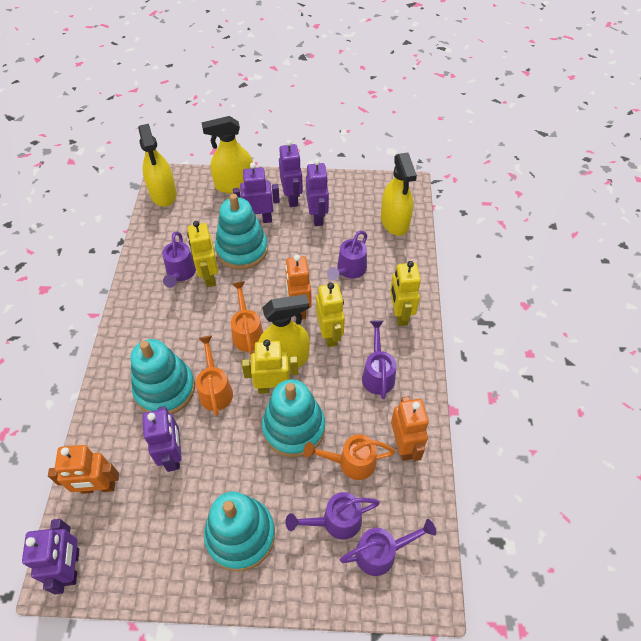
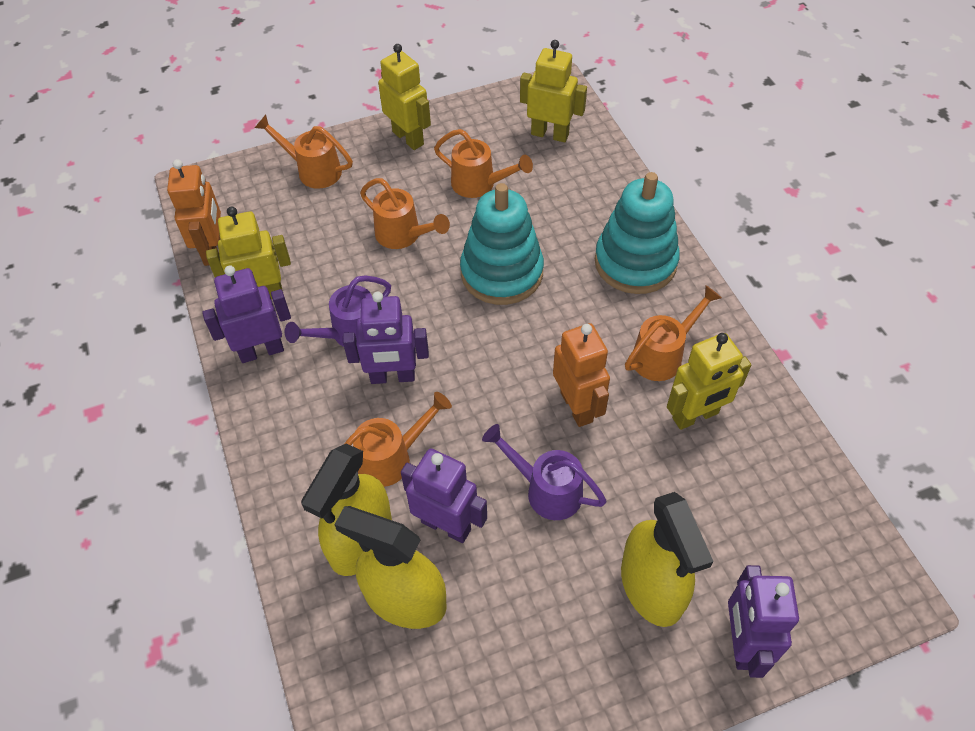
orange robot: 3 -> 2
orange watering can: 3 -> 5
purple robot: 5 -> 4
purple watering can: 5 -> 2
turquoise stacking toy: 4 -> 2
yellow spray bottle: 4 -> 3

